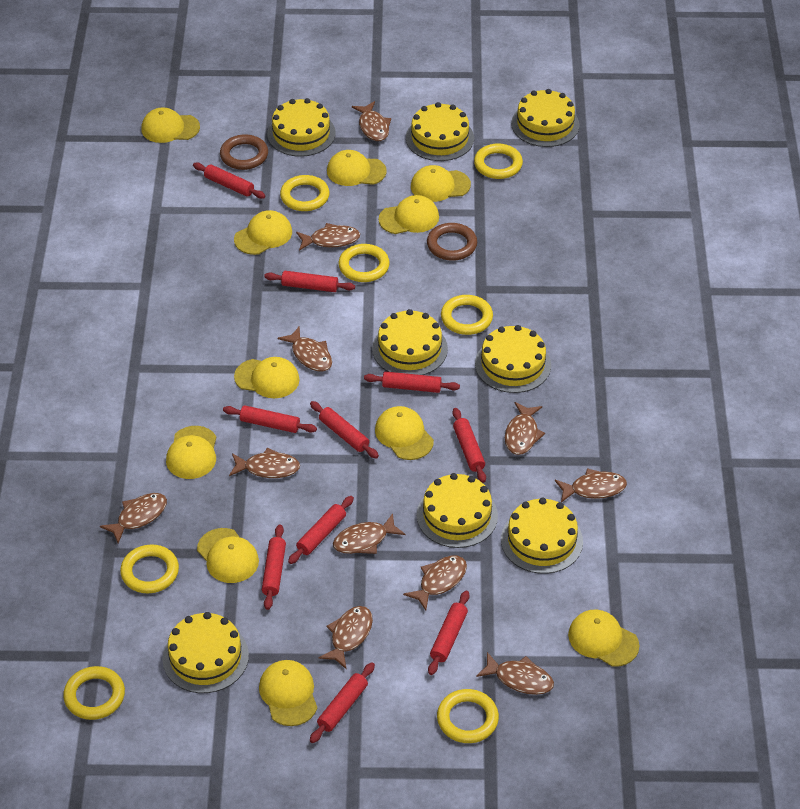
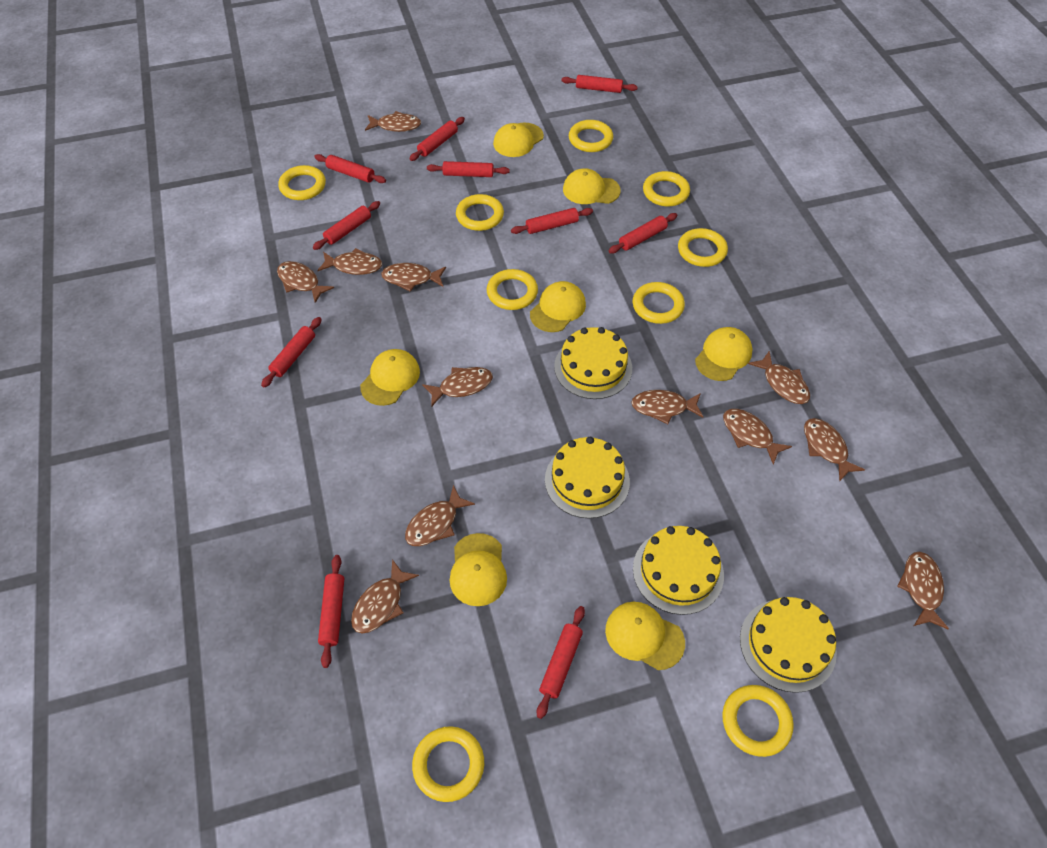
brown fish: 11 -> 12
brown ring: 2 -> 0
yellow cake: 8 -> 4
yellow cap: 11 -> 7
yellow ring: 7 -> 9

